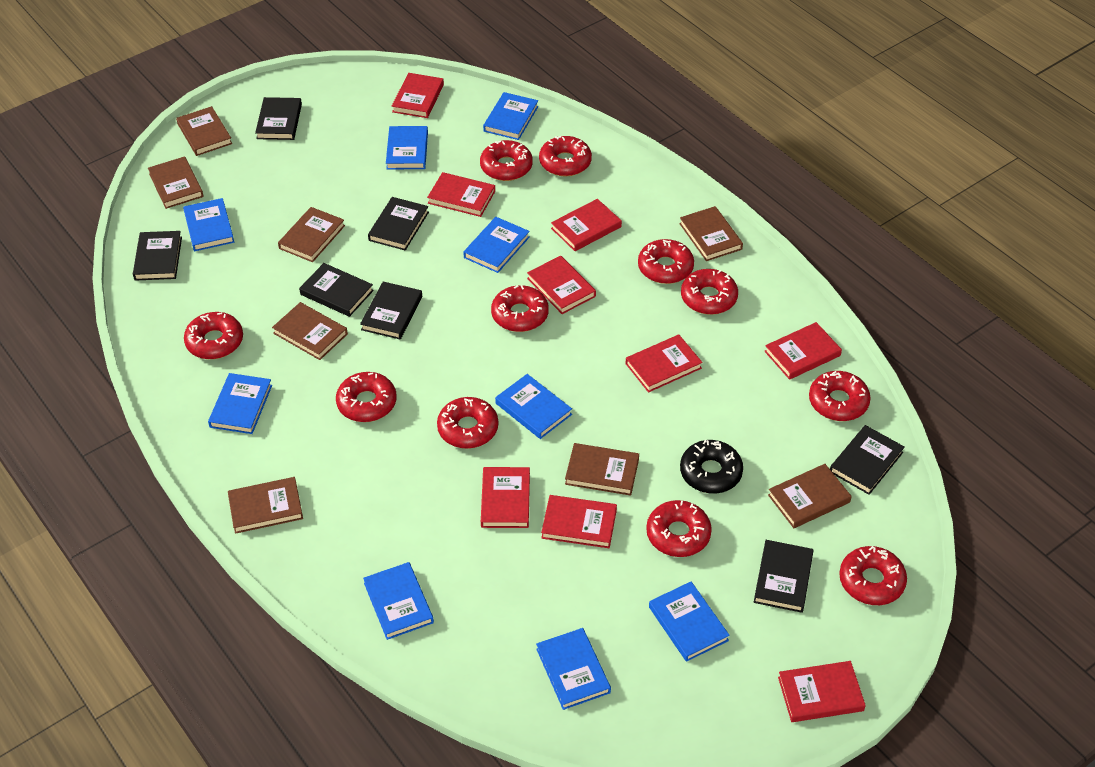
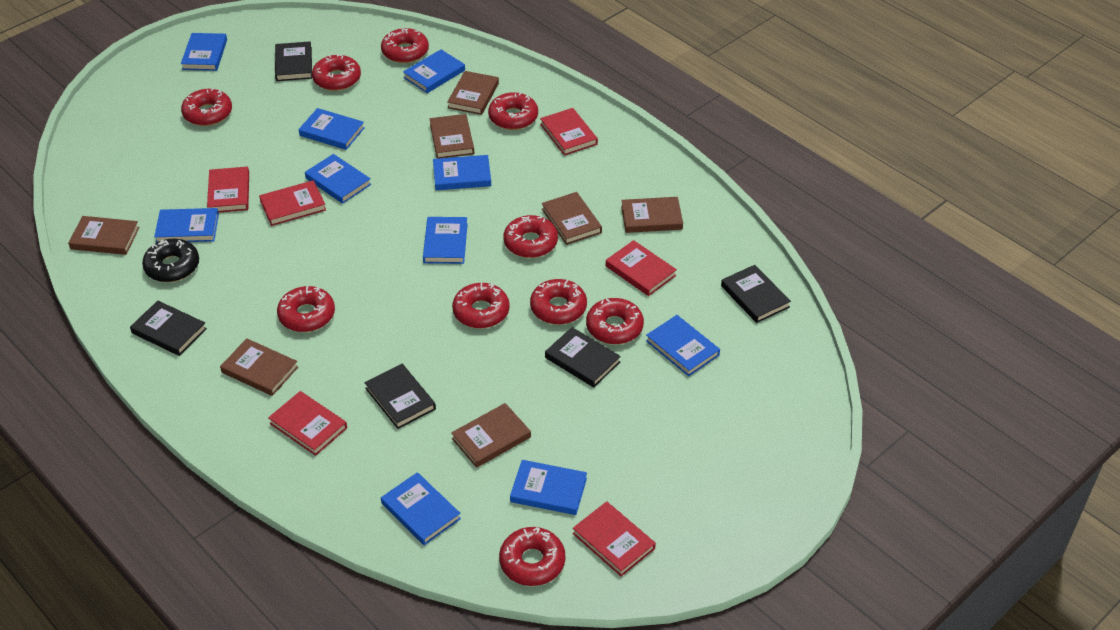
black book: 7 -> 5
blue book: 9 -> 10
brown book: 8 -> 7
red book: 9 -> 6
red donut: 11 -> 10

